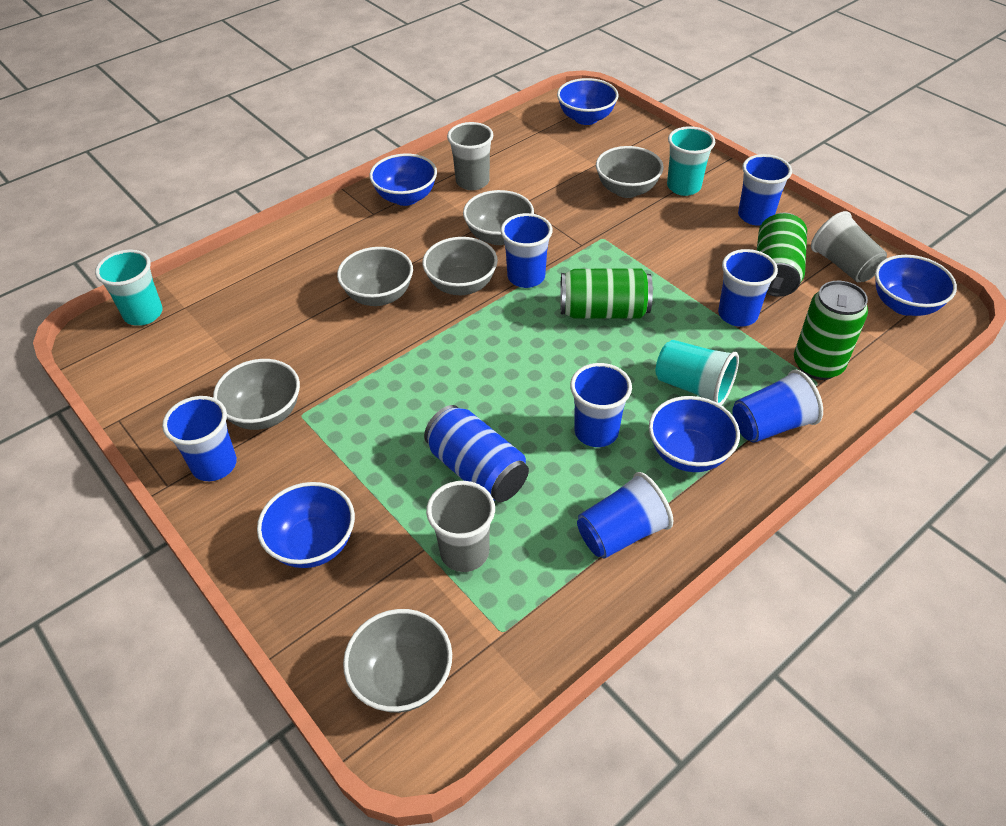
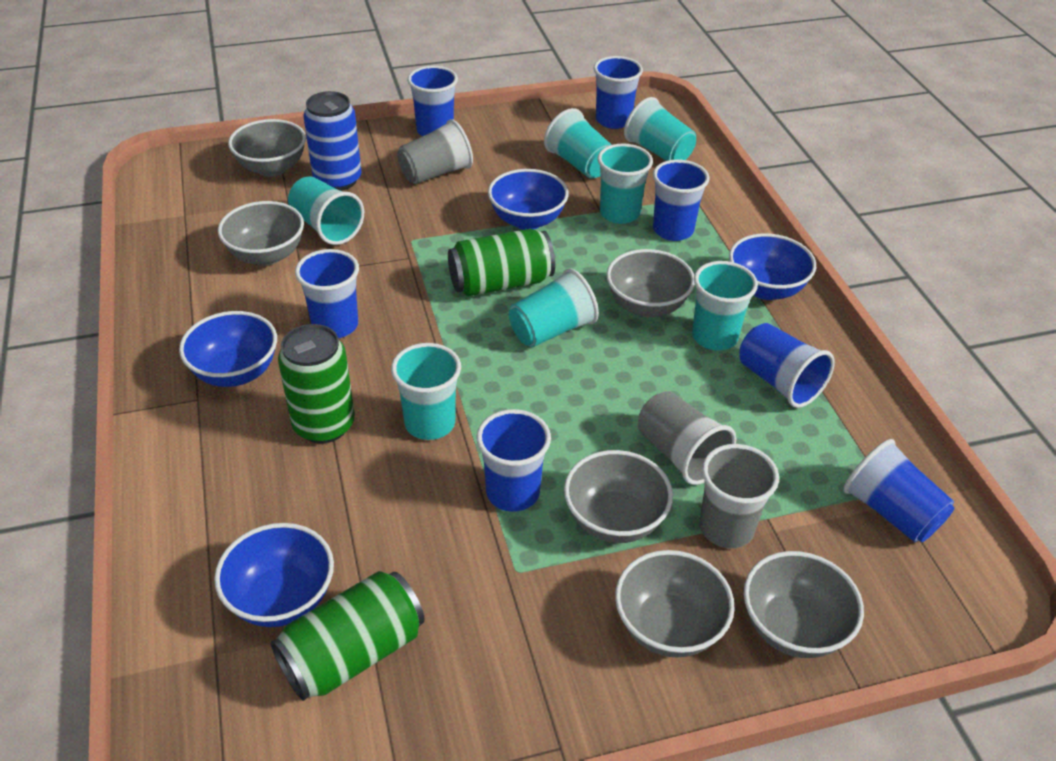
blue bowl: 5 -> 4
turquoise cup: 3 -> 7

